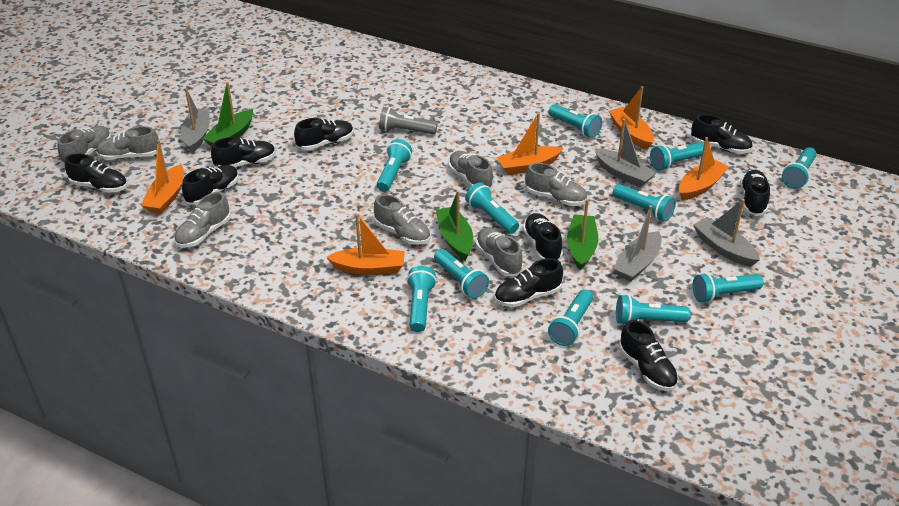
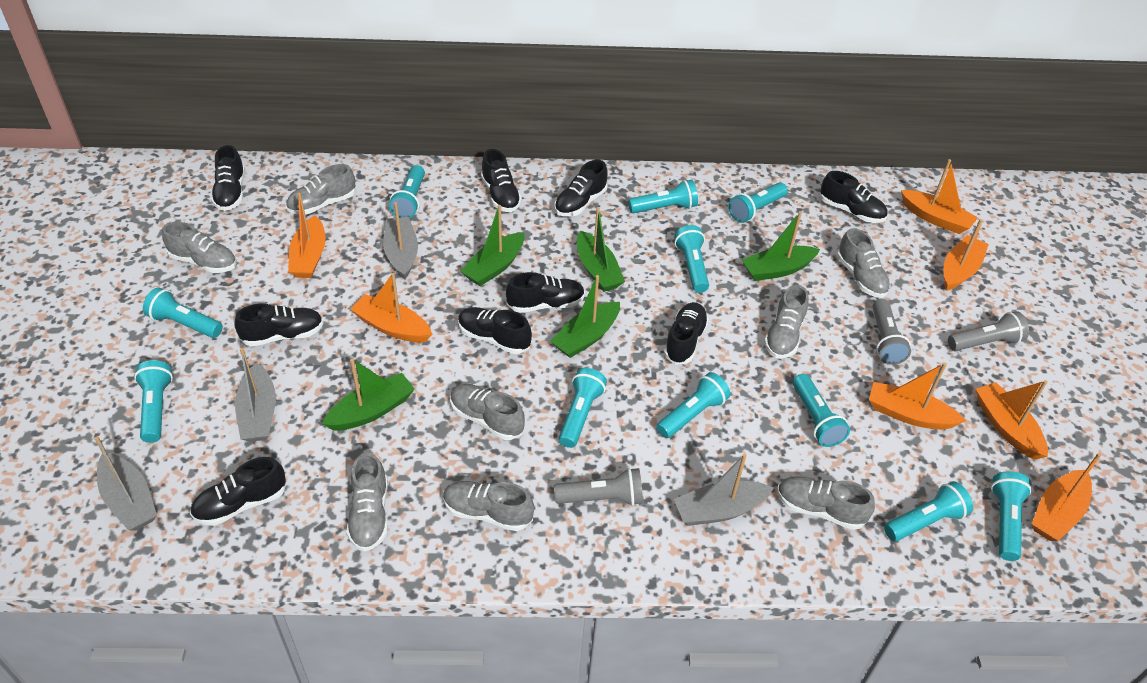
green boat: 3 -> 5
grey flashlight: 1 -> 3
grey shoe: 7 -> 8
orange boat: 5 -> 7

